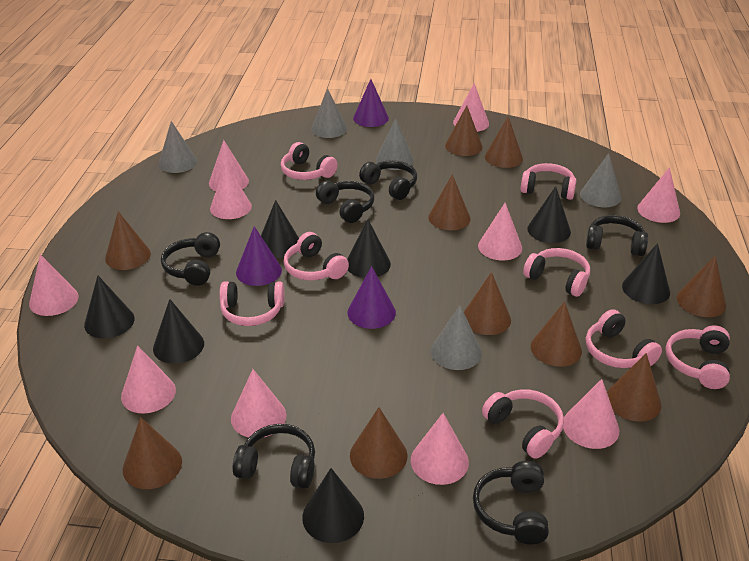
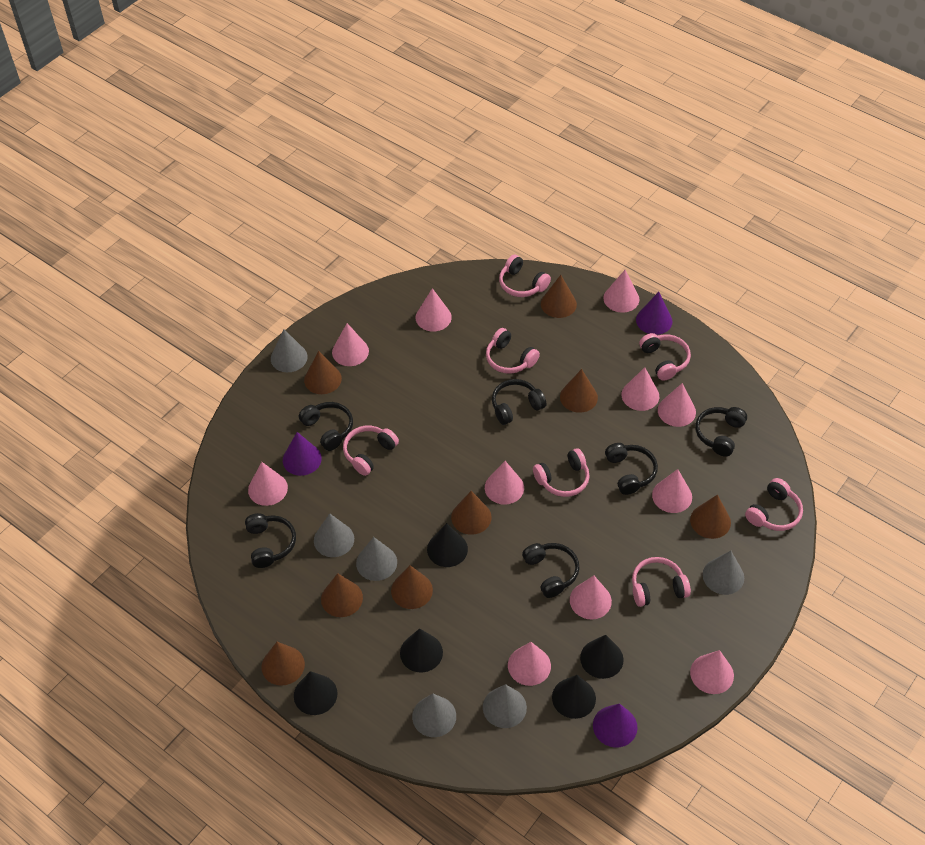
black cone: 7 -> 5
brown cone: 10 -> 8
grey cone: 5 -> 6
pink cone: 10 -> 11
pink headphones: 8 -> 7

